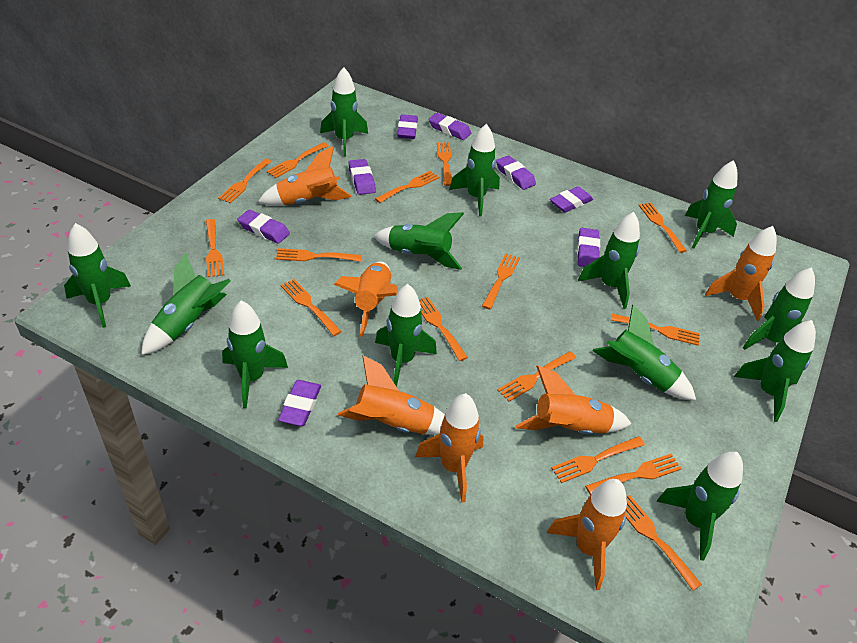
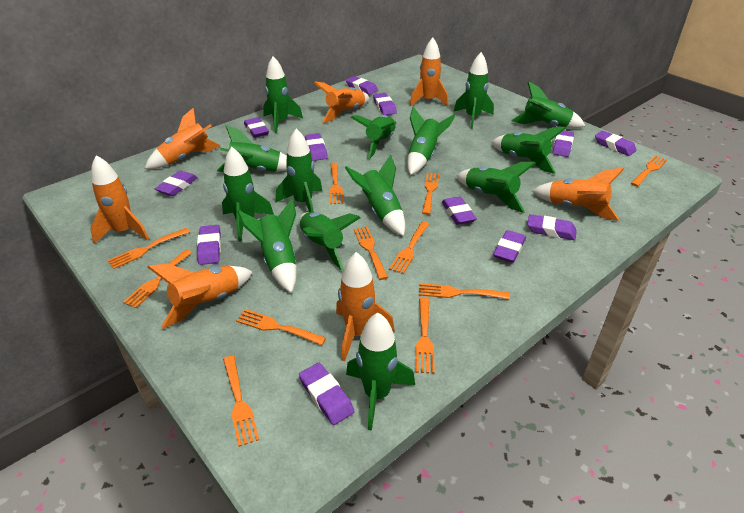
green rocket: 13 -> 14
orange fork: 15 -> 11
purple eraser: 8 -> 12

